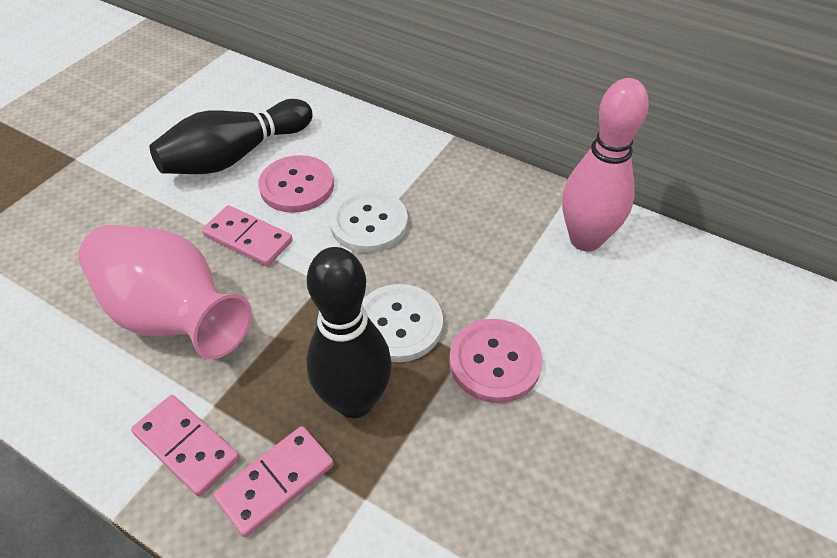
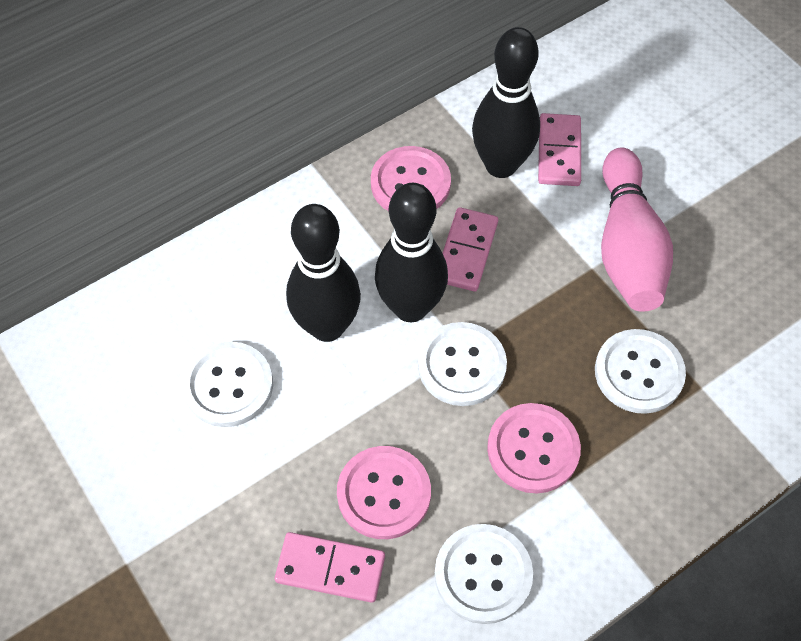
black bowling pin: 2 -> 3
pink button: 2 -> 3
pink vase: 1 -> 0
white button: 2 -> 4

